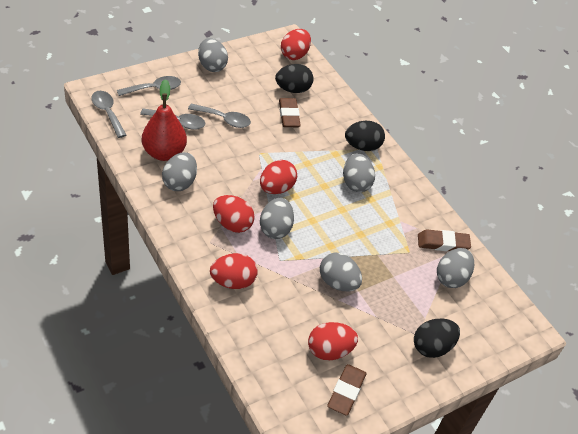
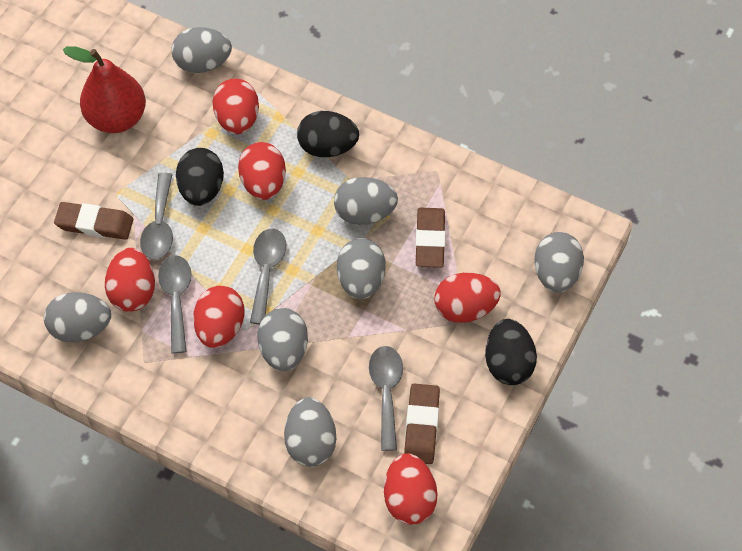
grey egg: 6 -> 7
red egg: 5 -> 6

